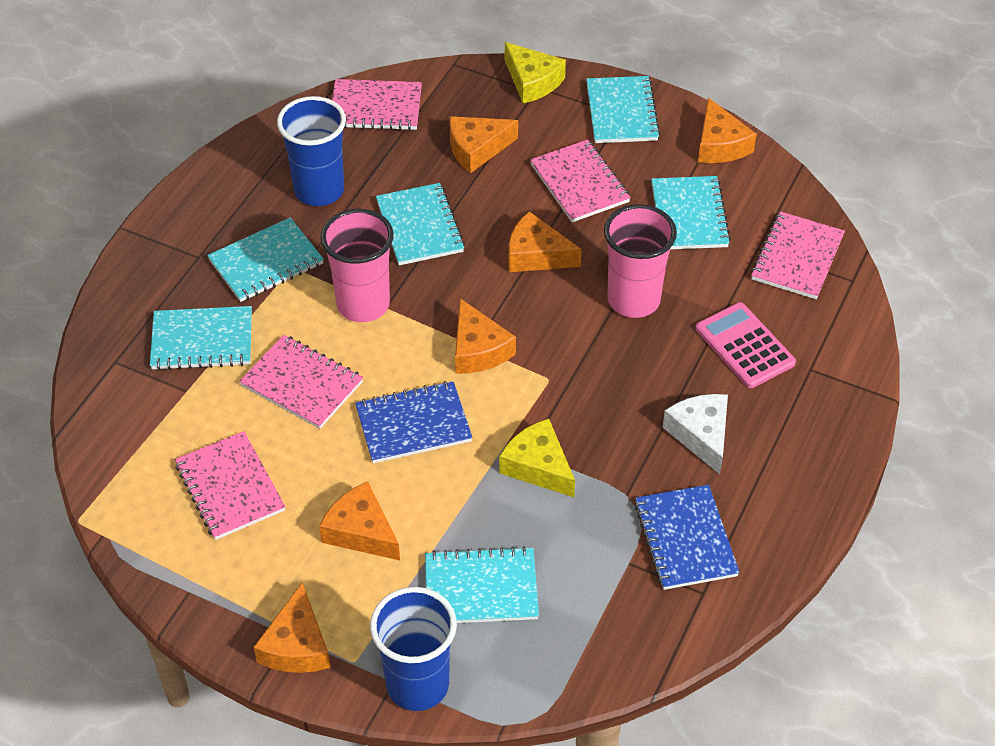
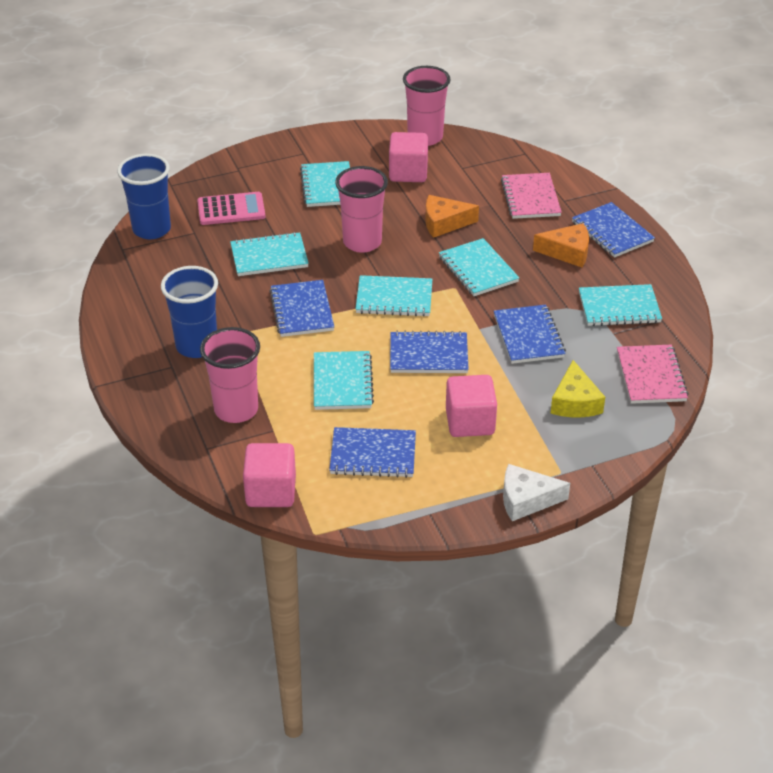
blue notebook: 2 -> 5
orange cheese: 6 -> 2
pink cube: 0 -> 3
pink cup: 2 -> 3
pink notebook: 5 -> 2
yellow cheese: 2 -> 1

